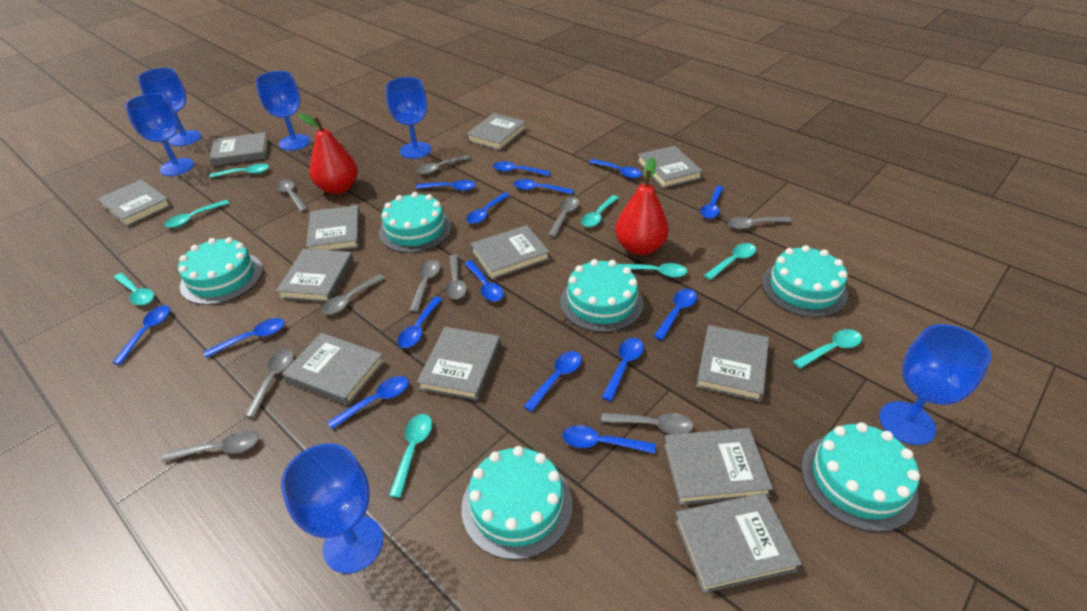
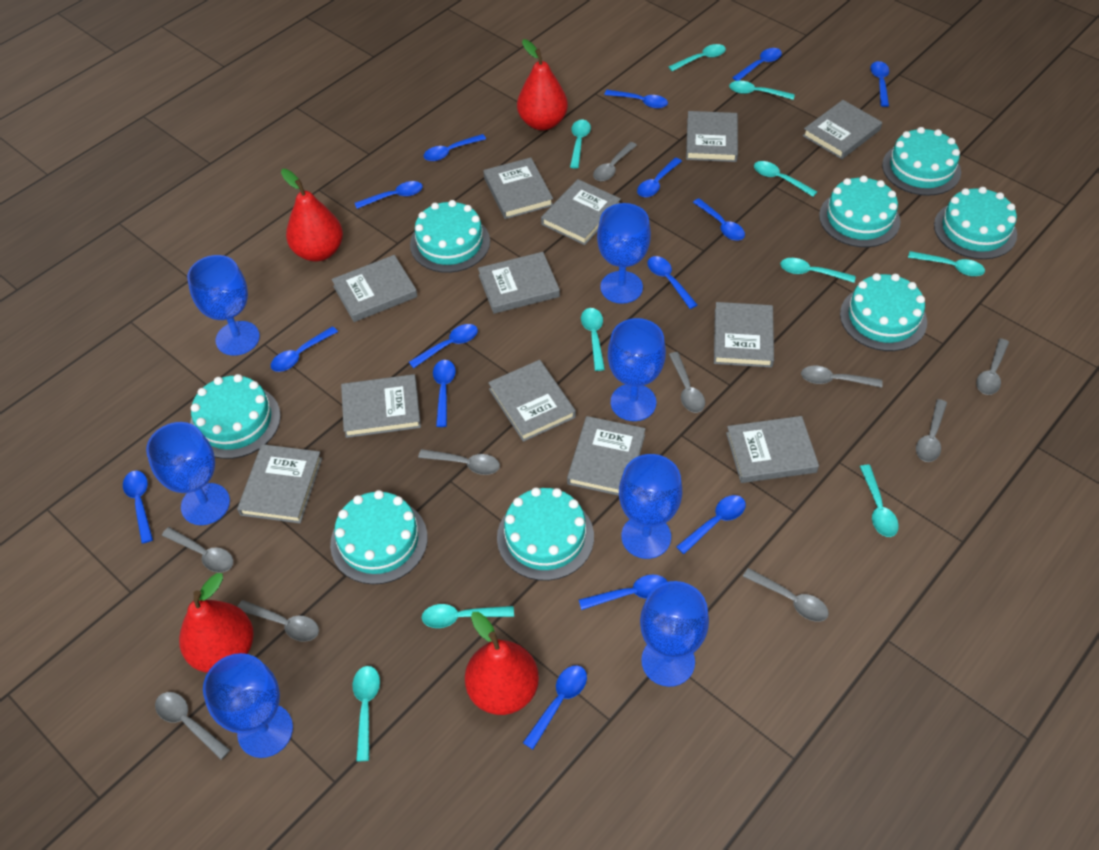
blue goblet: 6 -> 7
red pear: 2 -> 4
turquoise cake: 6 -> 8
turquoise spoon: 8 -> 10

